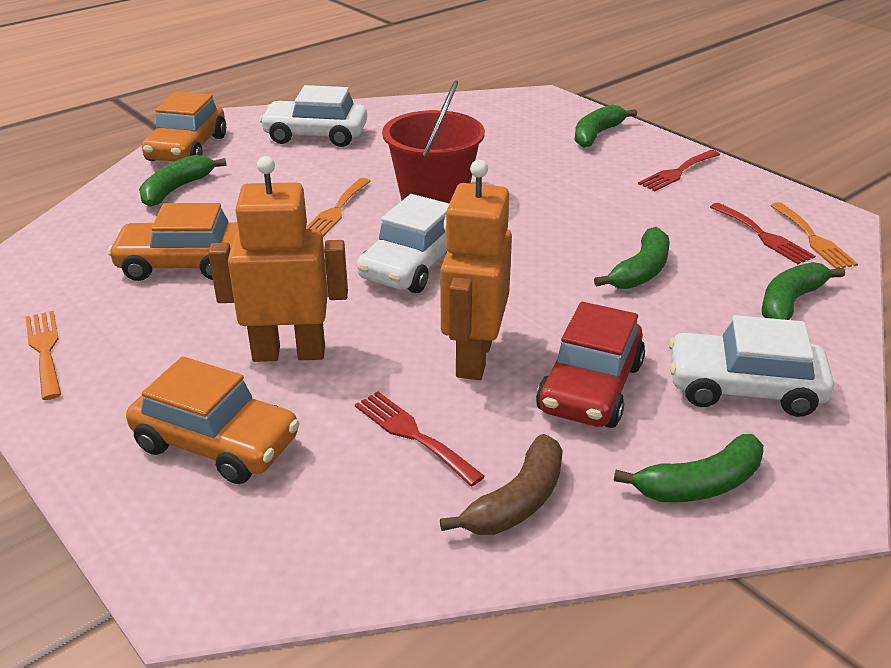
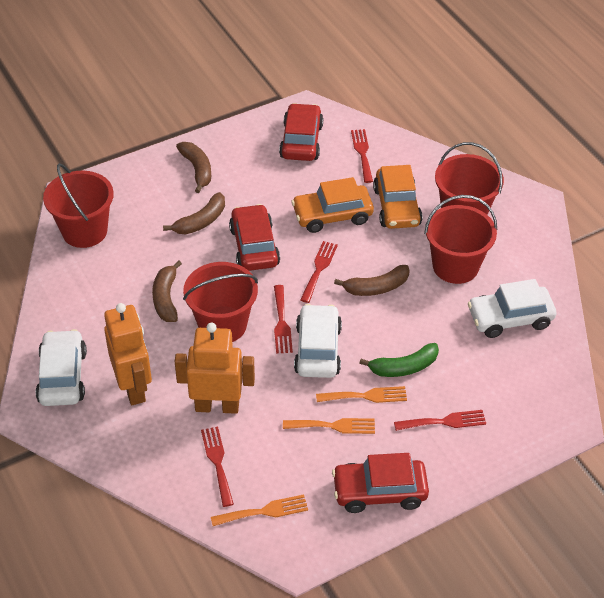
brown banana: 1 -> 4
green banana: 5 -> 1
orange car: 3 -> 2
red bucket: 1 -> 4
red car: 1 -> 3
red fork: 3 -> 5

